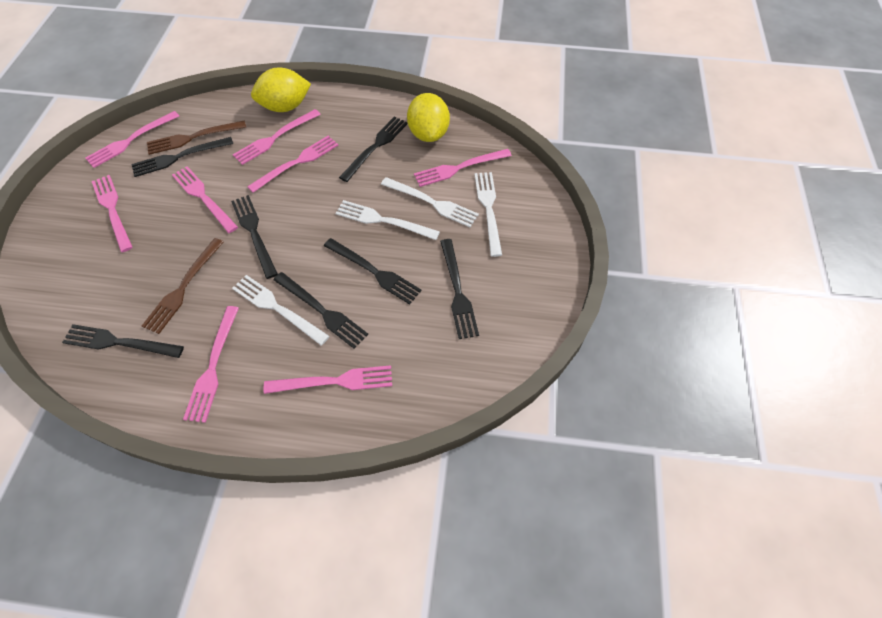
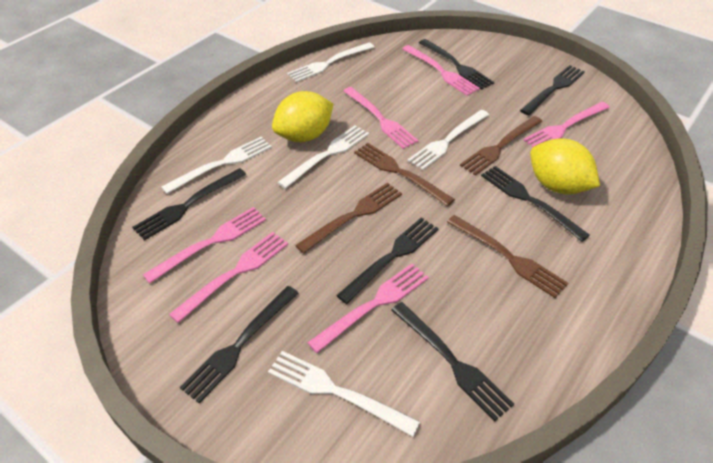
brown fork: 2 -> 4
pink fork: 8 -> 6
white fork: 4 -> 5

